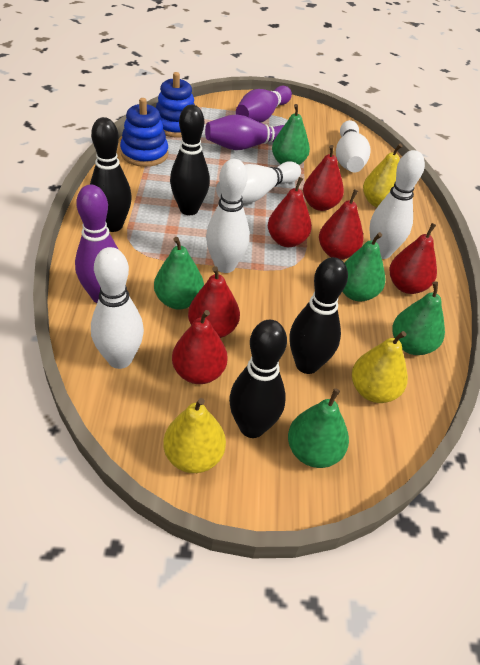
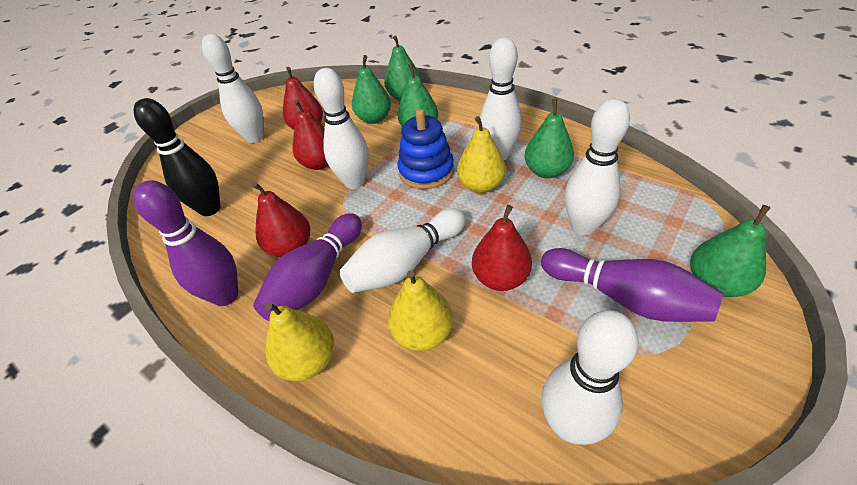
black bowling pin: 4 -> 1
blue stacking toy: 2 -> 1
red pear: 6 -> 4
white bowling pin: 5 -> 6

